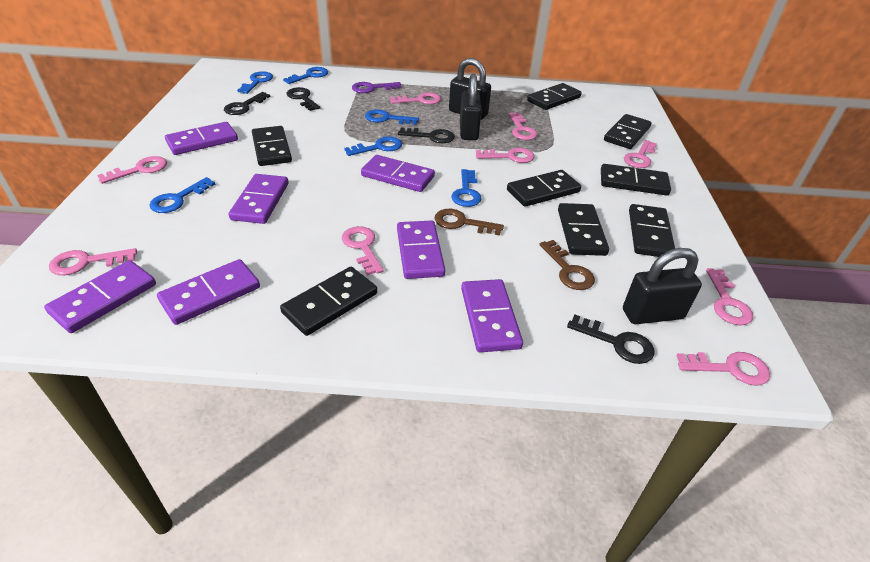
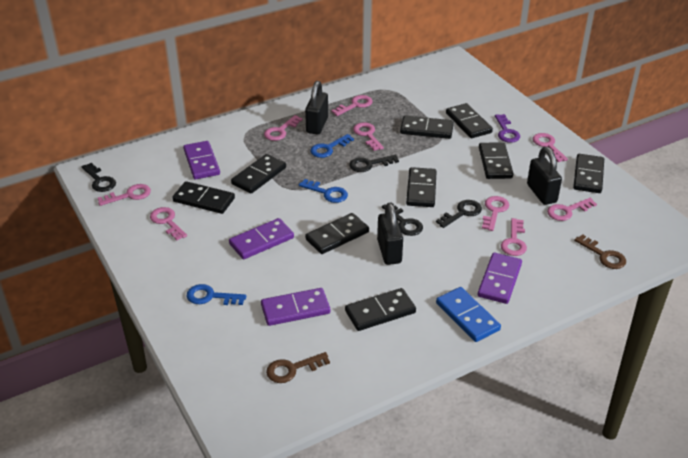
black domino: 8 -> 9
blue domino: 0 -> 1
blue key: 6 -> 3
purple domino: 7 -> 4

